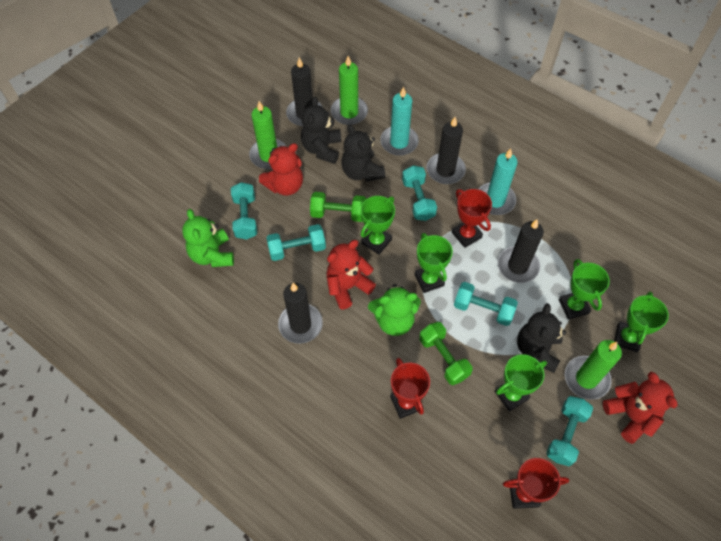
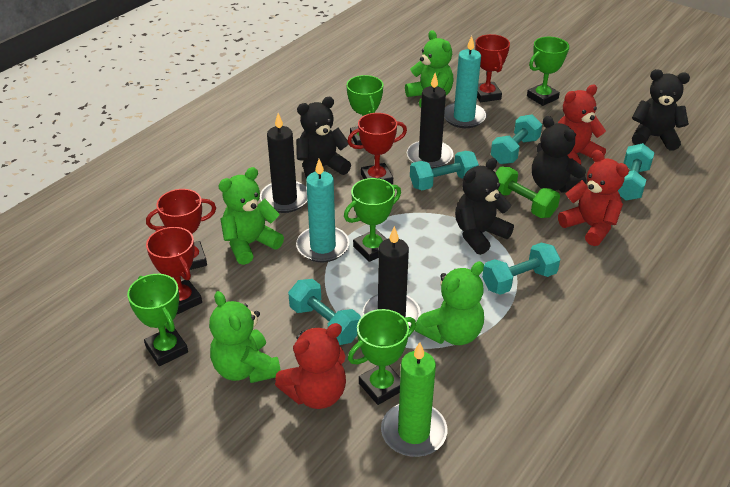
black candle: 4 -> 3
black teddy bear: 3 -> 4
green candle: 3 -> 1
green dumbbell: 2 -> 1
green teddy bear: 2 -> 4
red trophy: 3 -> 4

